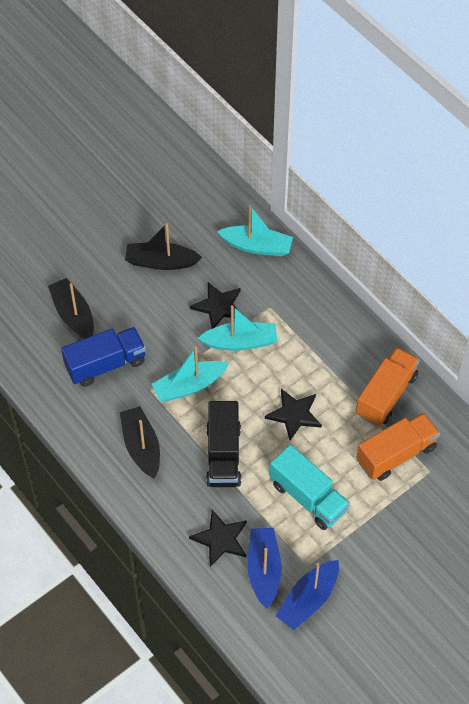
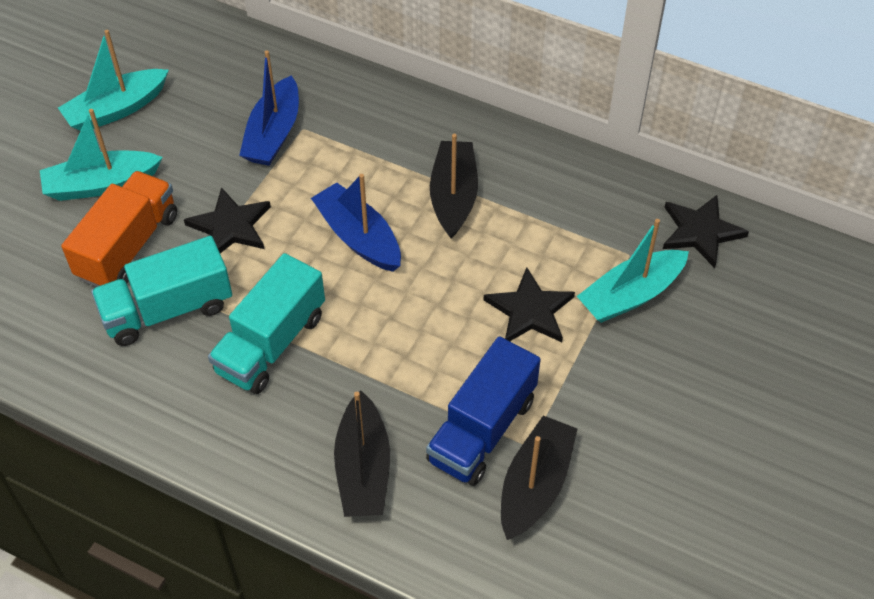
black truck: 1 -> 0
orange truck: 2 -> 1
turquoise truck: 1 -> 2

